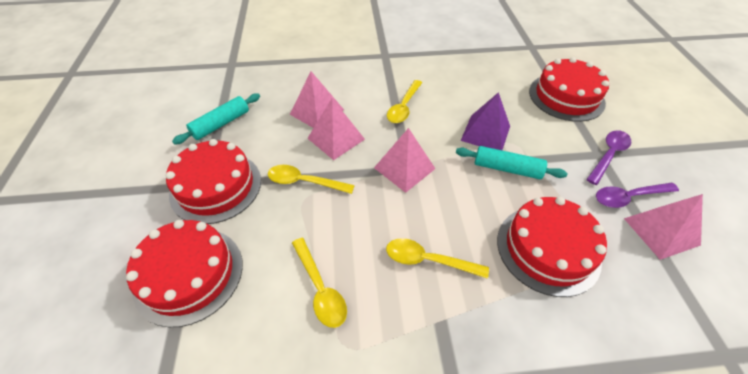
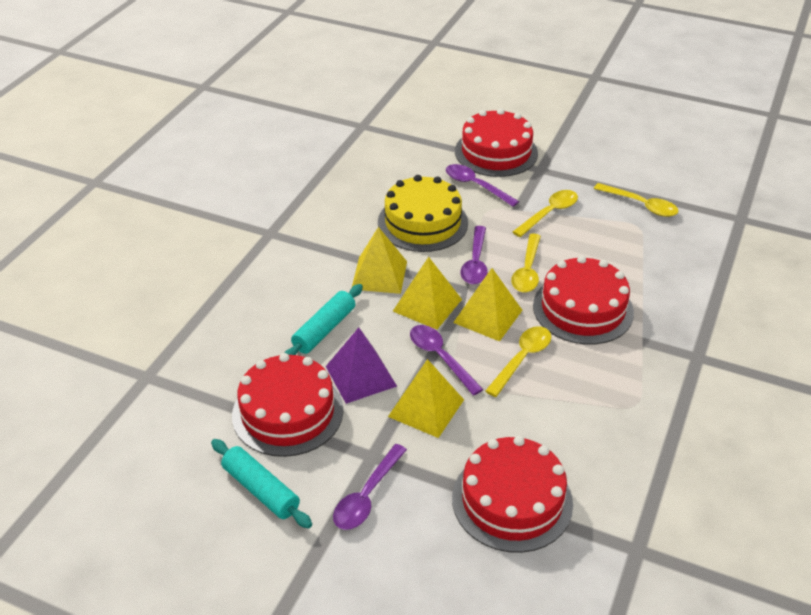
pink pyramid: 4 -> 0
purple spoon: 2 -> 4
yellow cake: 0 -> 1
yellow pyramid: 0 -> 4

